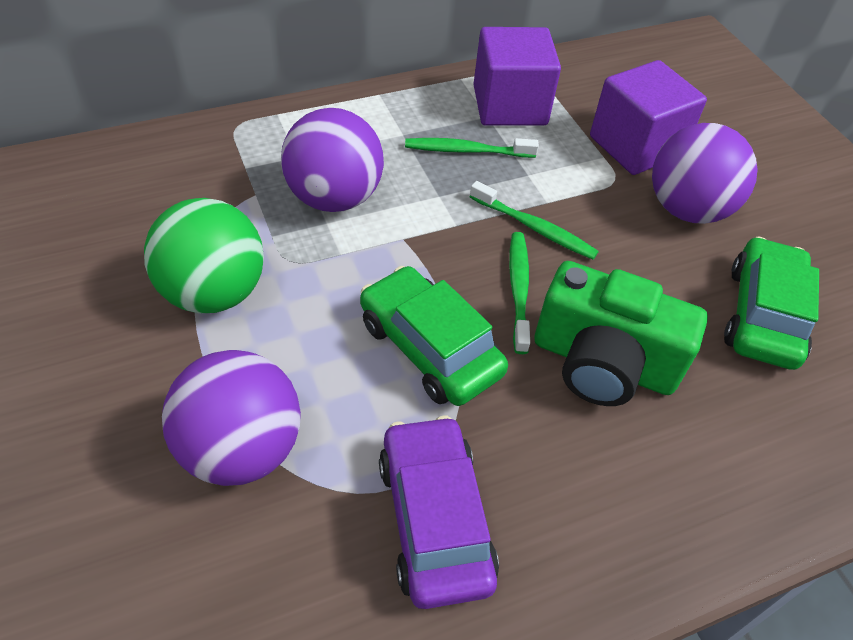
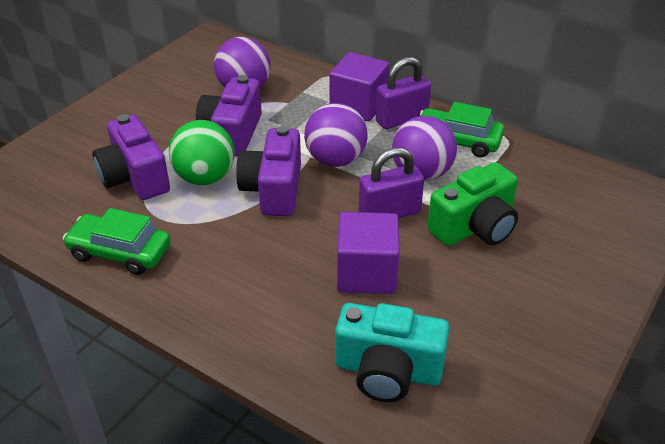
green toothbrush: 3 -> 0
purple camera: 0 -> 3
purple car: 1 -> 0
purple padlock: 0 -> 2
turquoise camera: 0 -> 1

